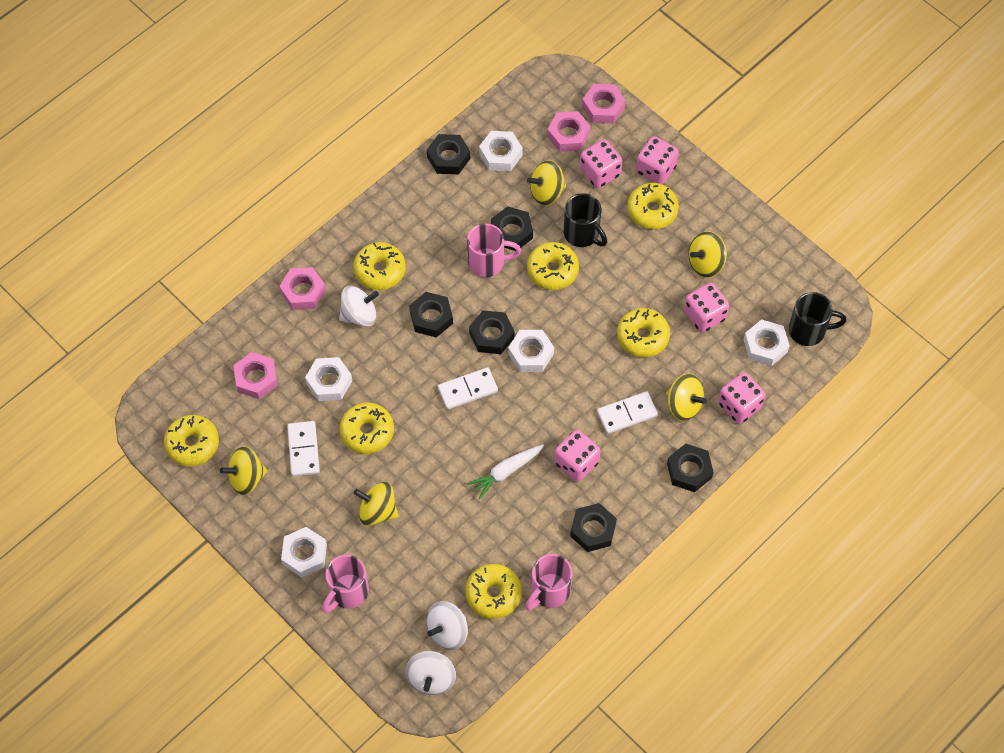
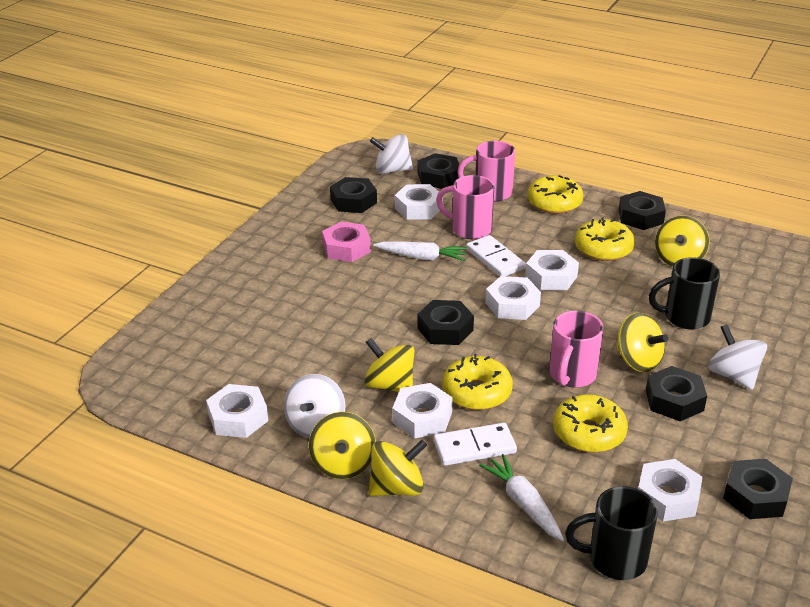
pink dice: 5 -> 0
pink nut: 4 -> 1
white carrot: 1 -> 2
white domino: 3 -> 2
white nut: 5 -> 6
yellow donut: 7 -> 4

